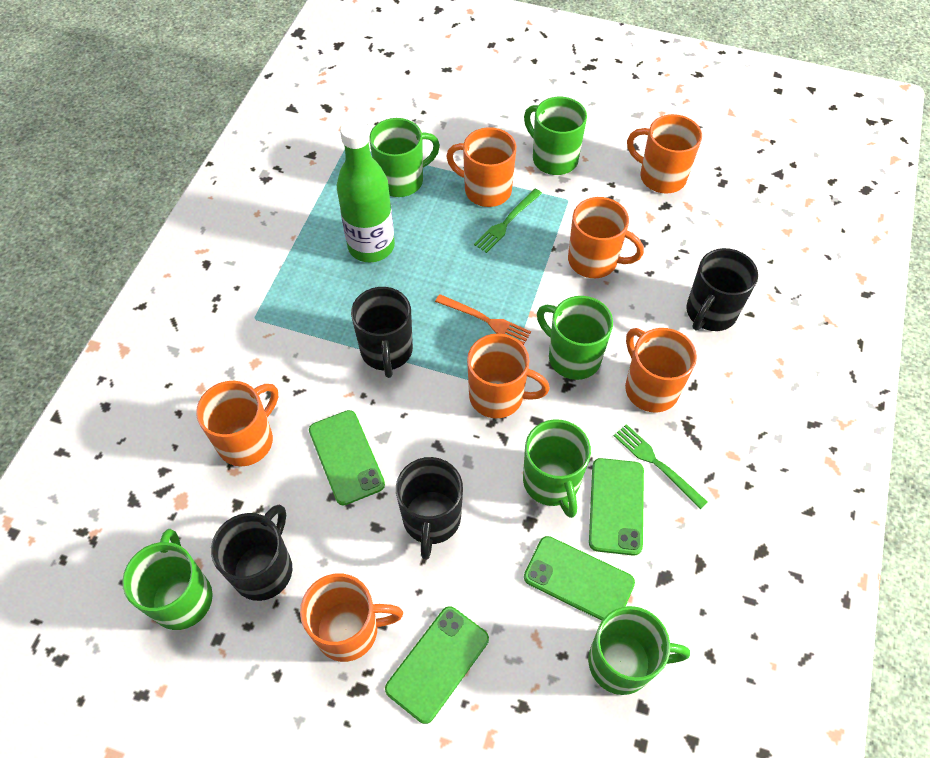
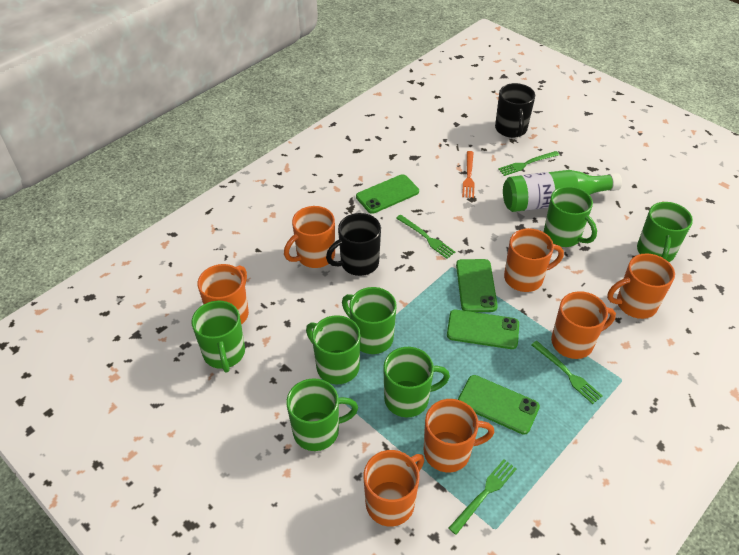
black mug: 4 -> 2
green fork: 2 -> 4
green mug: 6 -> 7

